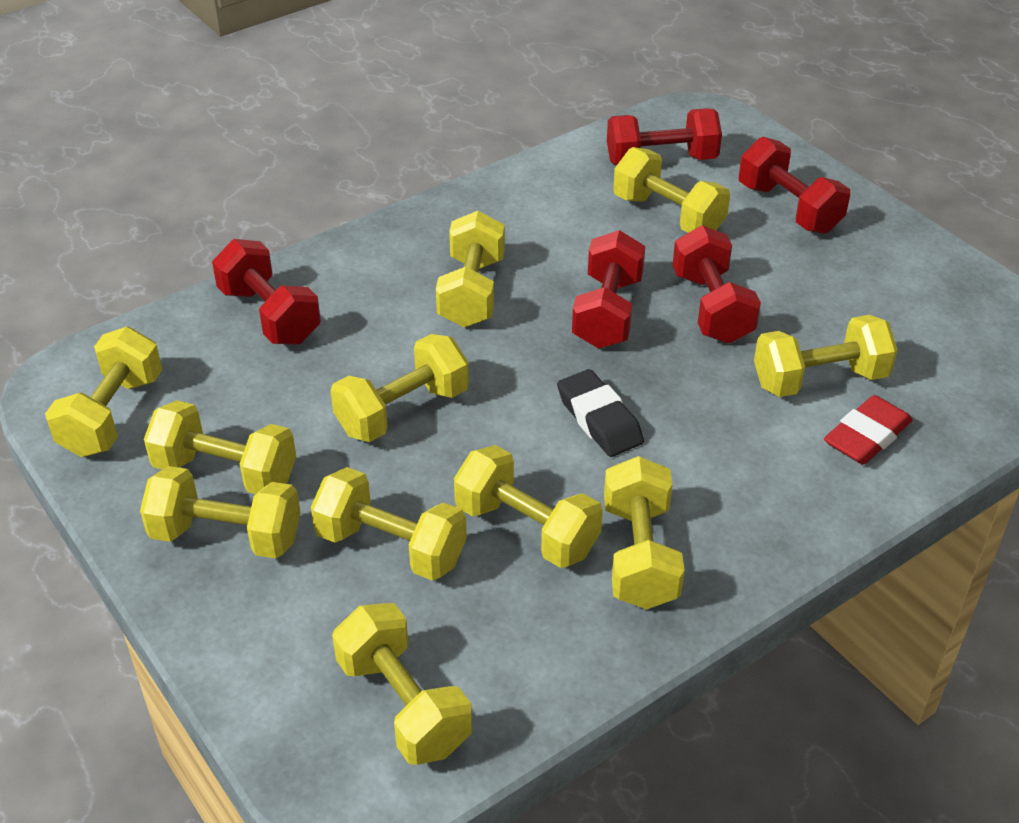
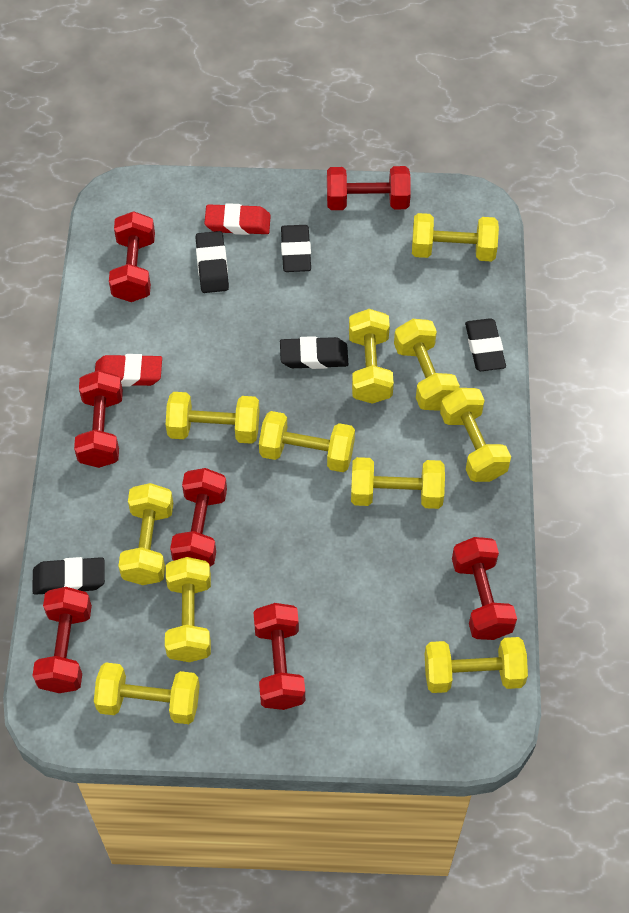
black eraser: 1 -> 5
red dumbbell: 5 -> 7
red eraser: 1 -> 2

